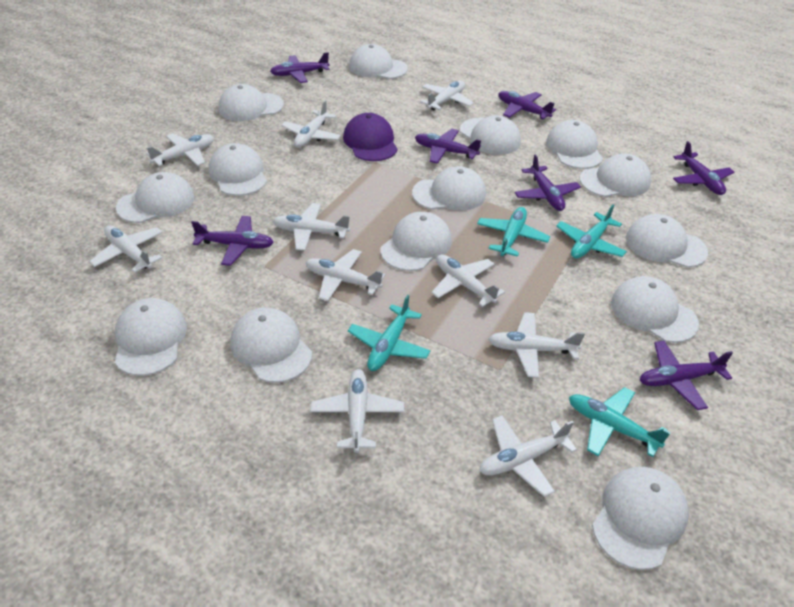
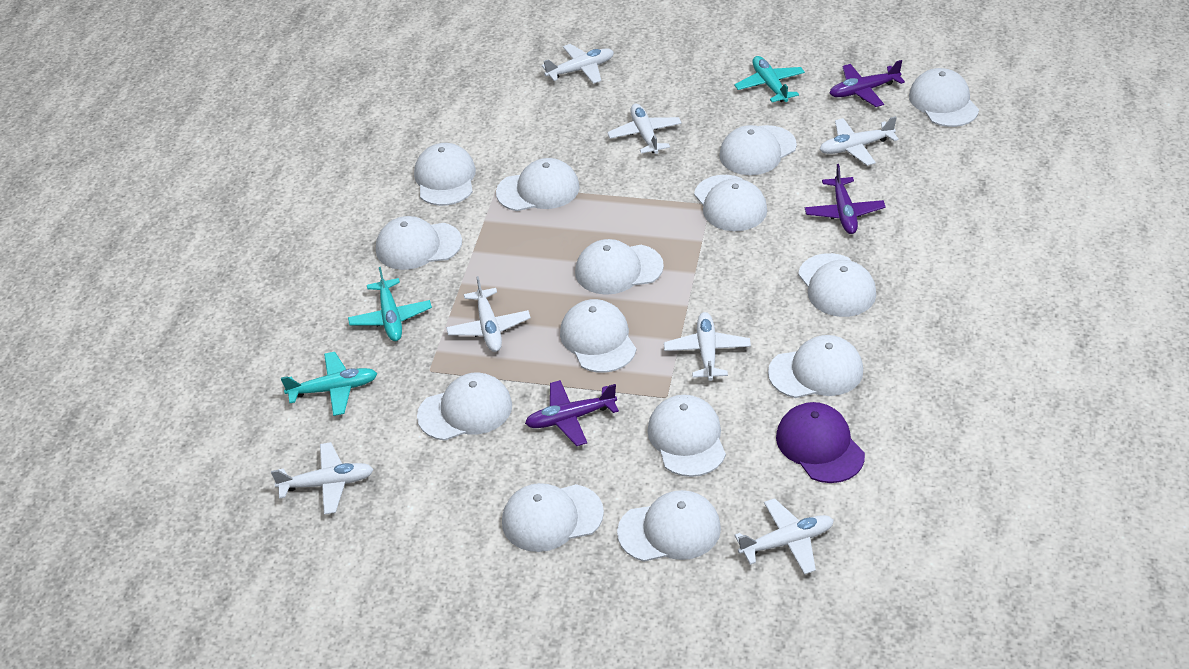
purple plane: 7 -> 3
turquoise plane: 4 -> 3
white plane: 10 -> 7

